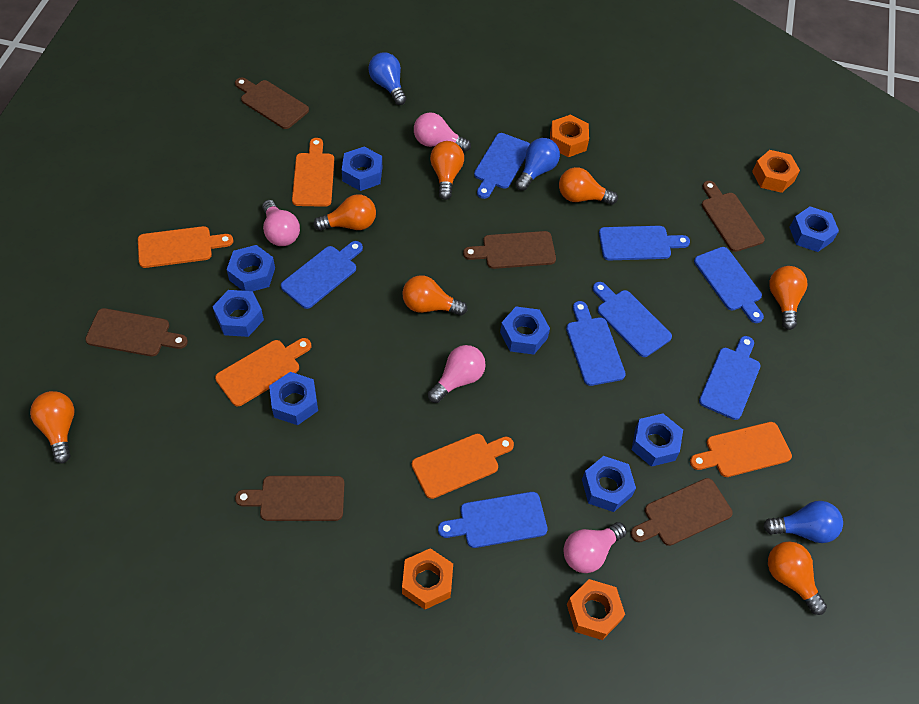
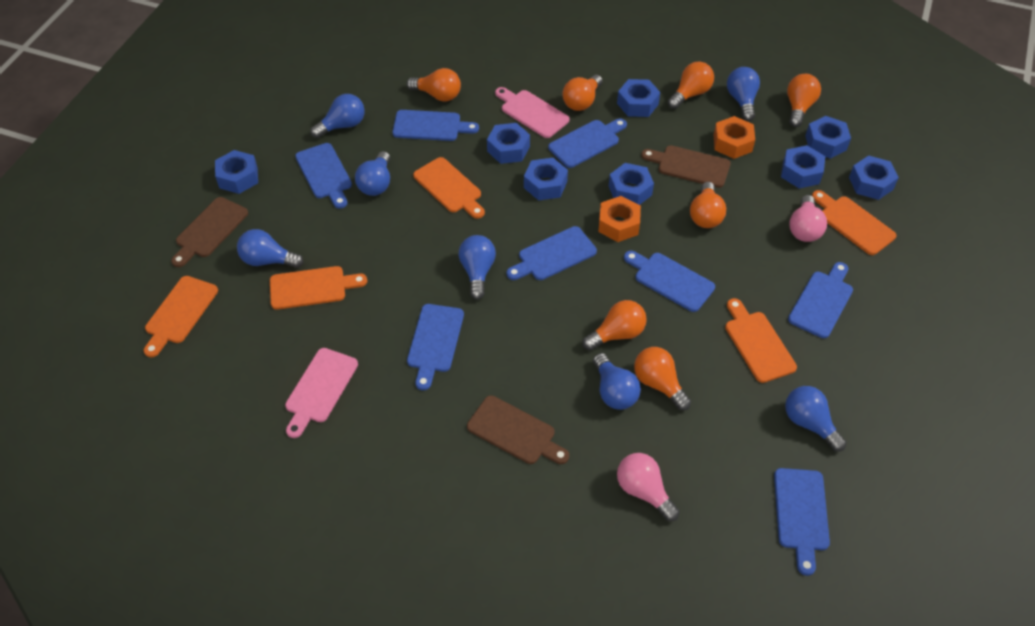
blue light bulb: 3 -> 7
brown cutting board: 6 -> 3
orange nut: 4 -> 2
pink cutting board: 0 -> 2
pink light bulb: 4 -> 2

